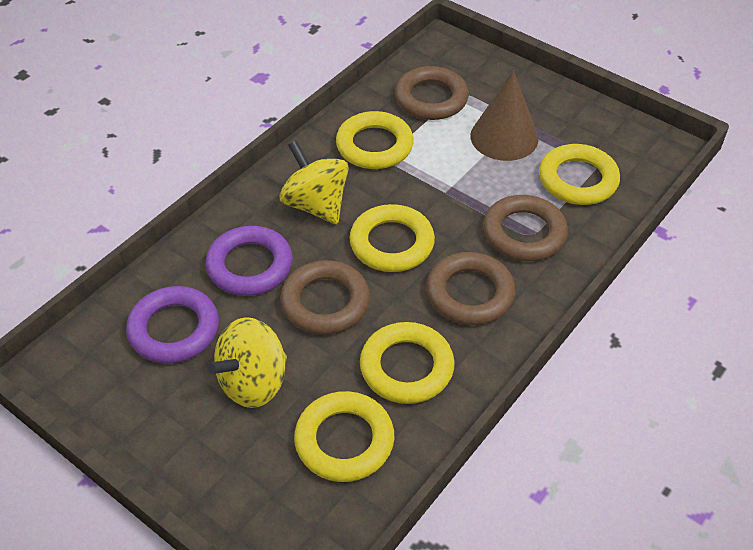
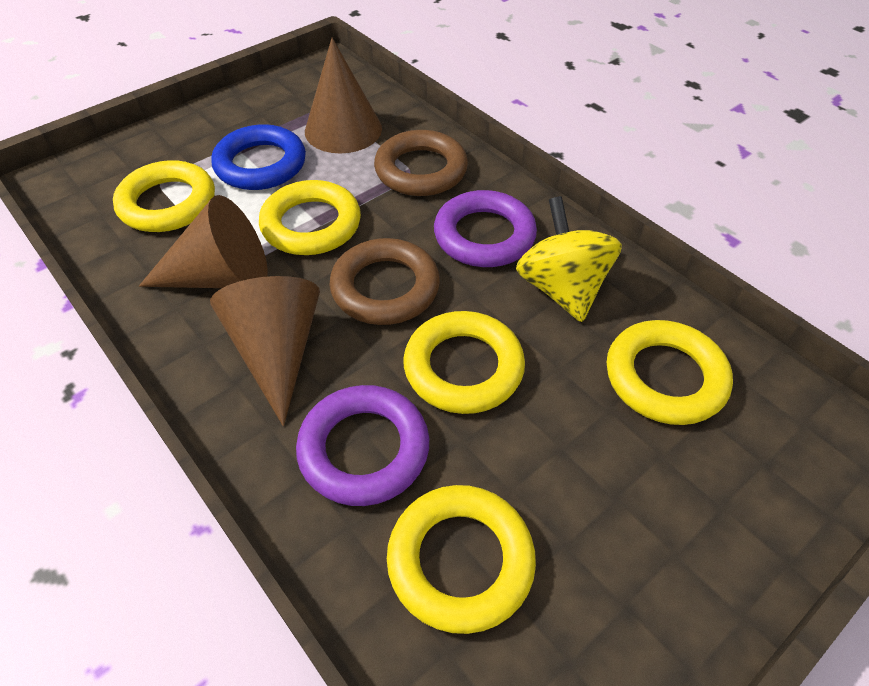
blue ring: 0 -> 1
brown cone: 1 -> 3
brown ring: 4 -> 2
yellow spinning top: 2 -> 1

